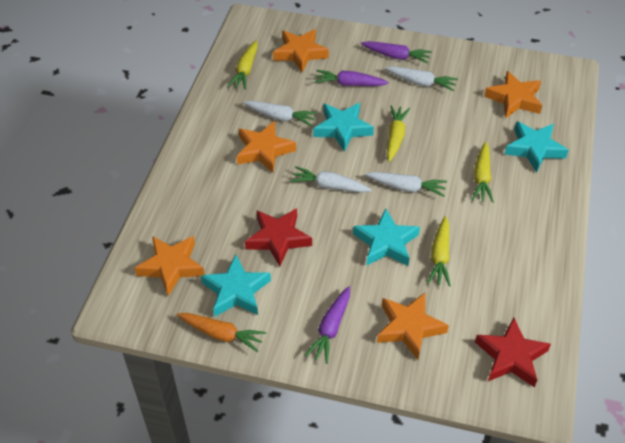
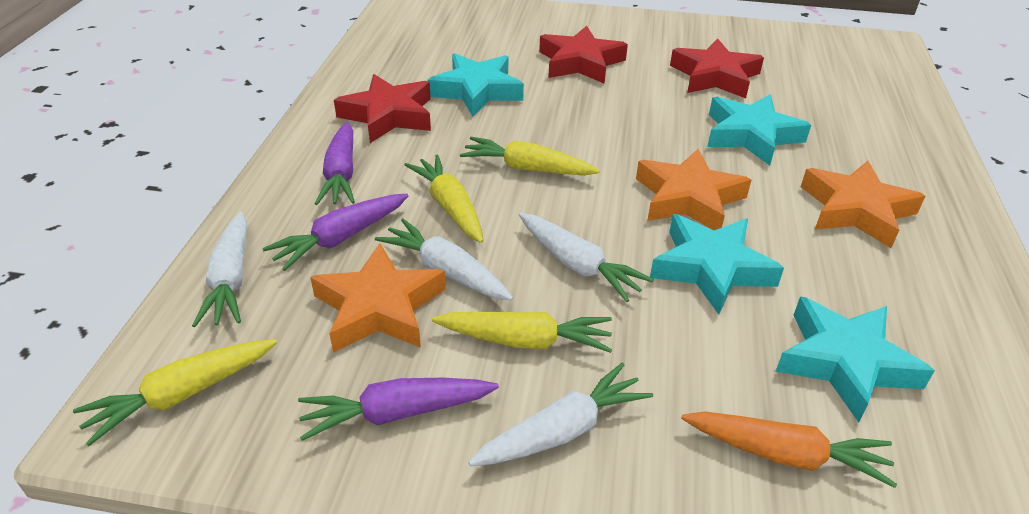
orange star: 5 -> 3
red star: 2 -> 3

